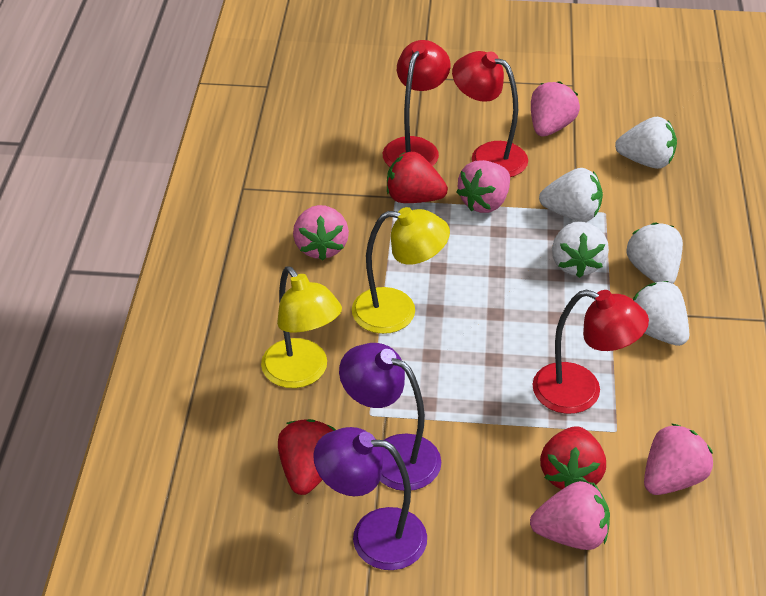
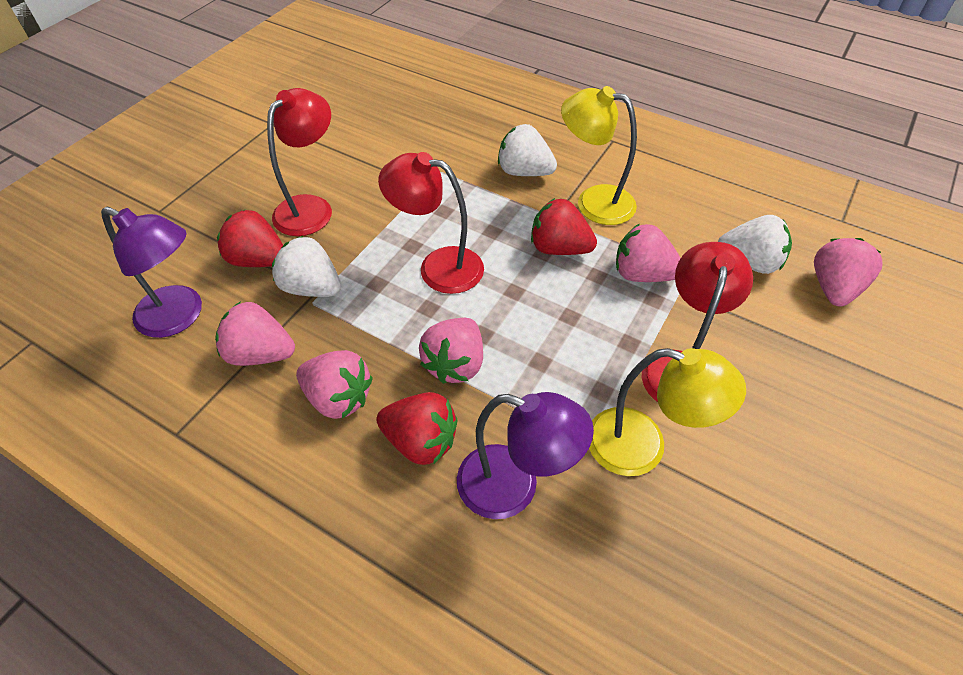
white strawberry: 5 -> 3

